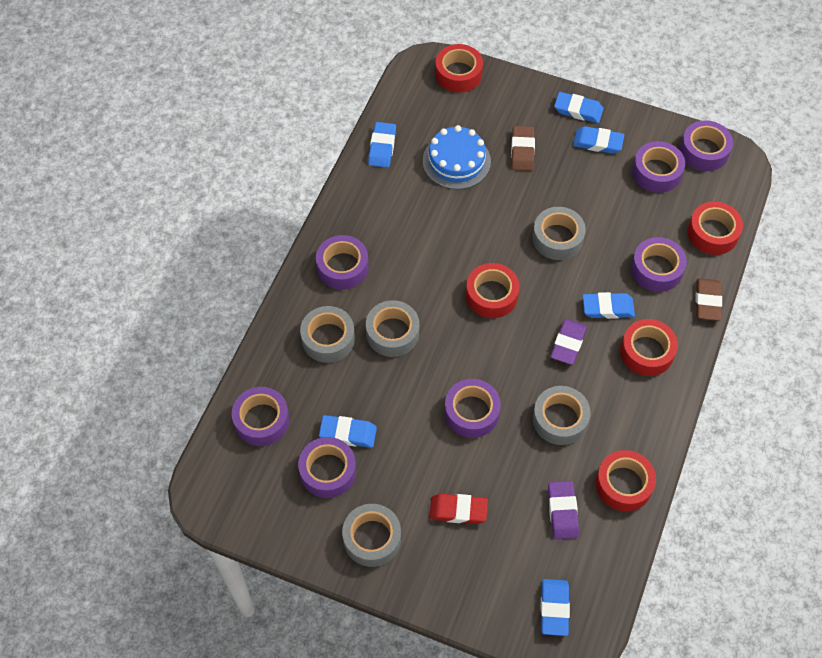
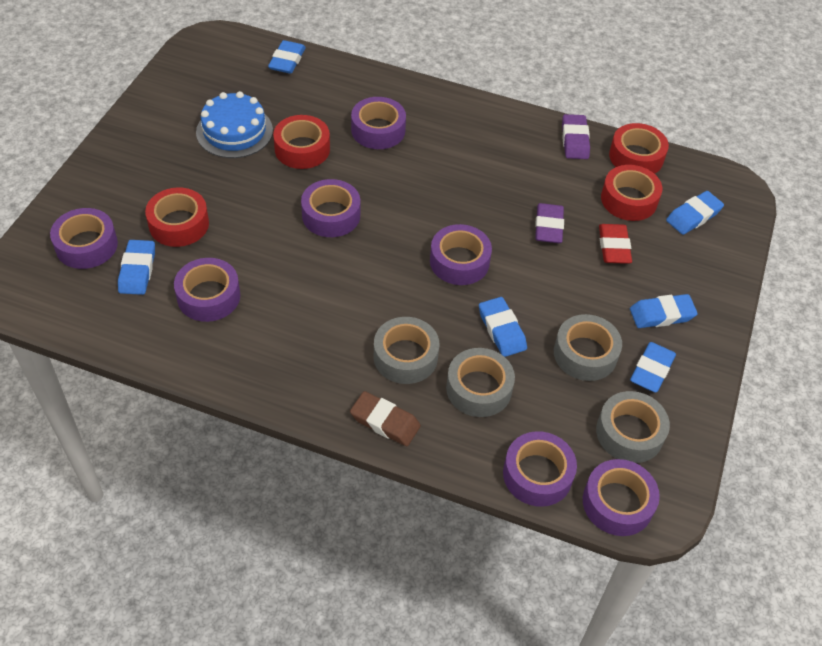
brown eraser: 2 -> 1
grey tape: 5 -> 4
red tape: 5 -> 4

